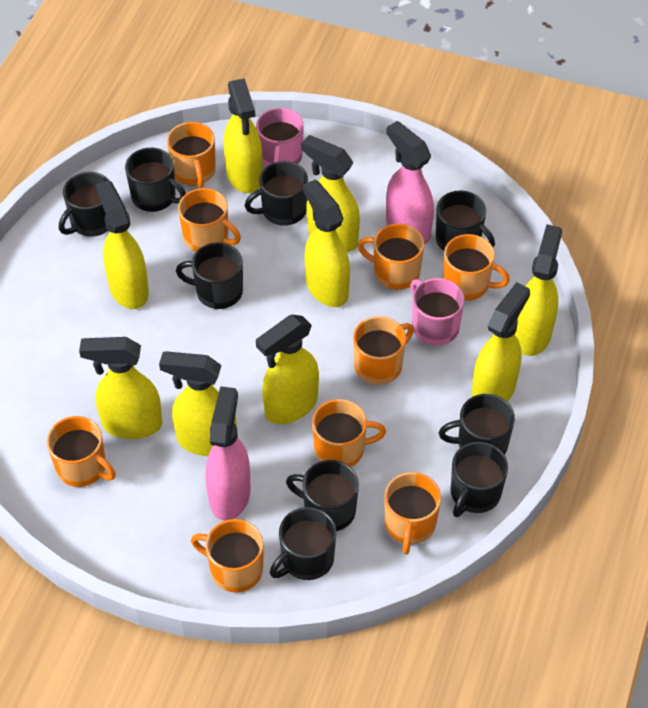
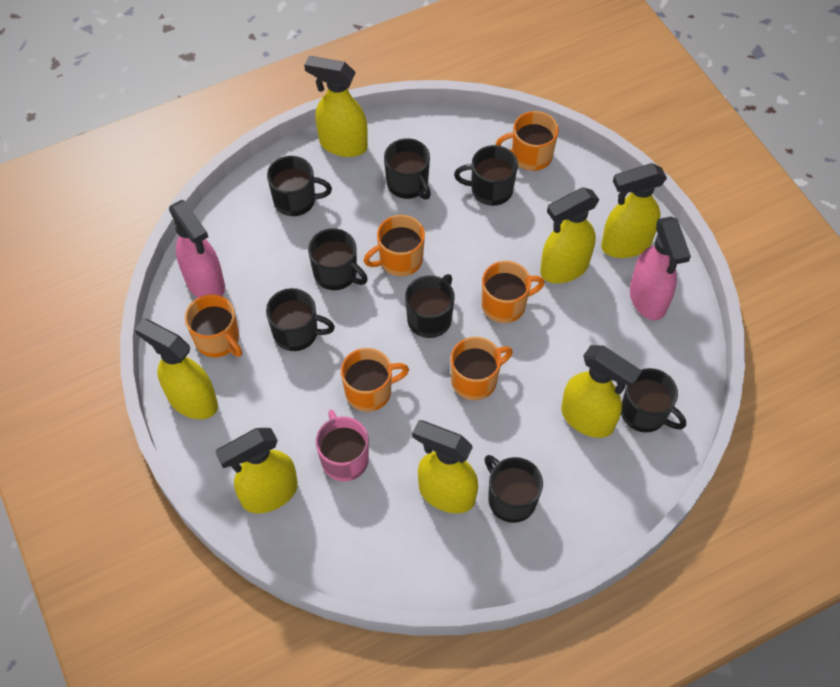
black mug: 9 -> 8
orange mug: 9 -> 6
pink mug: 2 -> 1
yellow spray bottle: 9 -> 7

